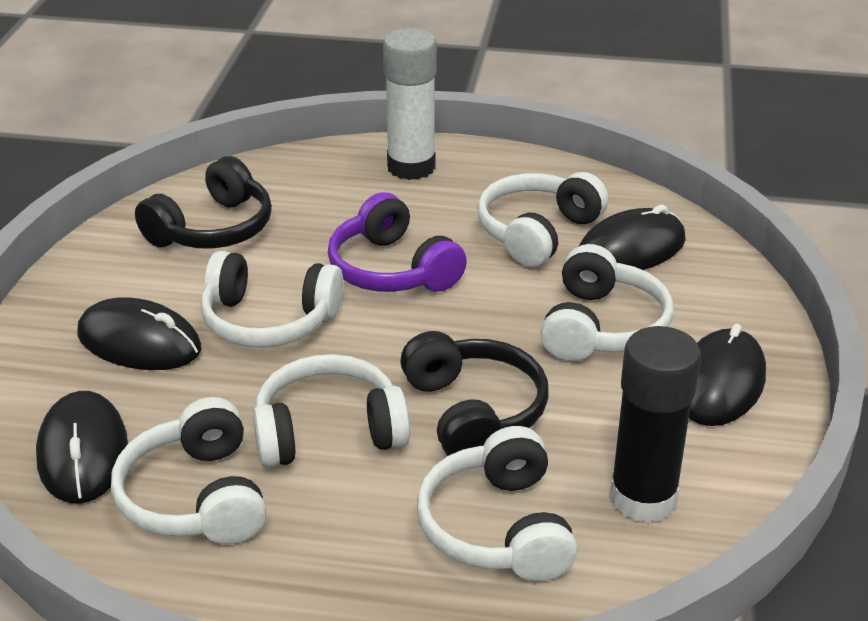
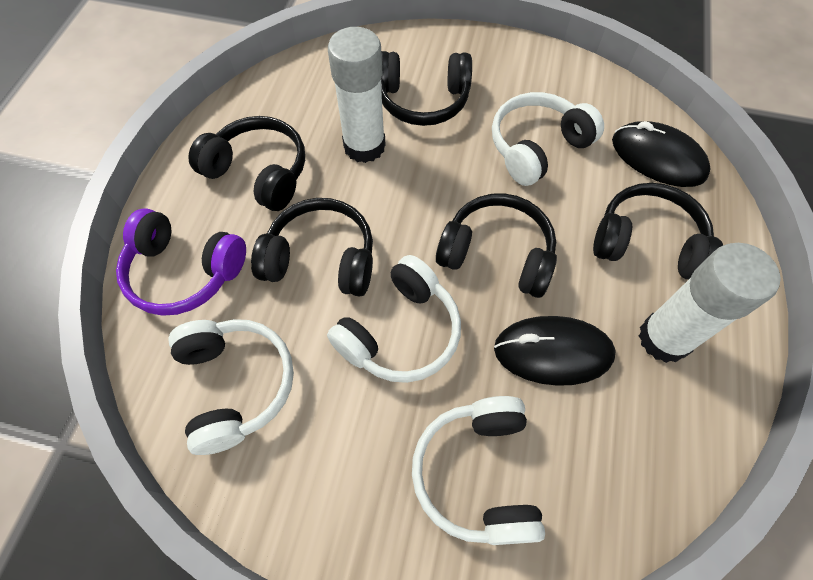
black glue stick: 1 -> 0
black headphones: 2 -> 5
black mouse: 4 -> 2
white glue stick: 1 -> 2
white headphones: 6 -> 4

